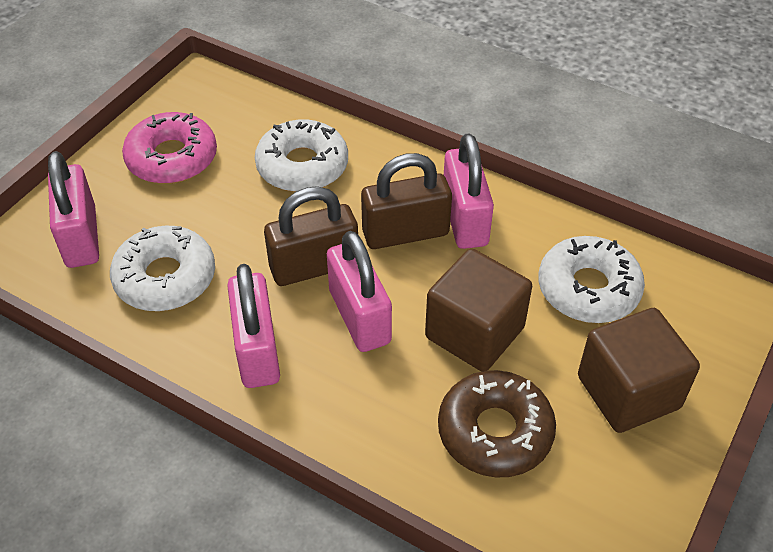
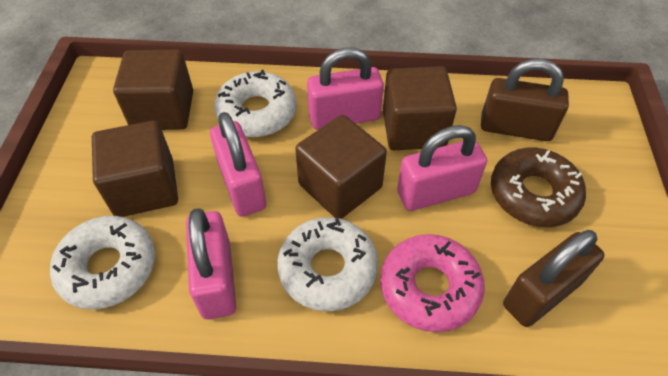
brown cube: 2 -> 4

